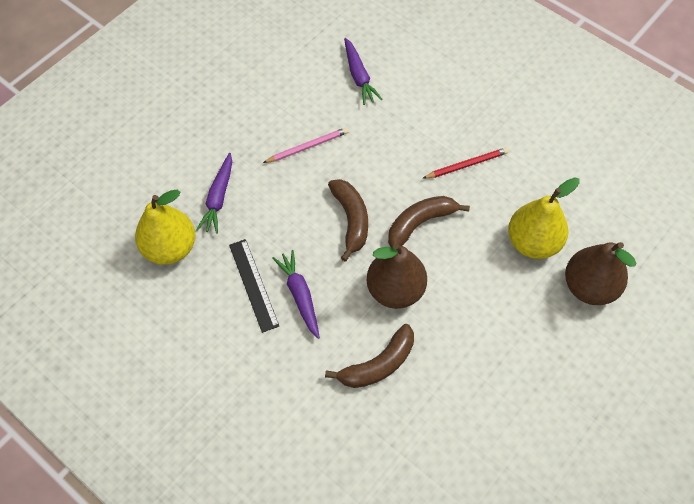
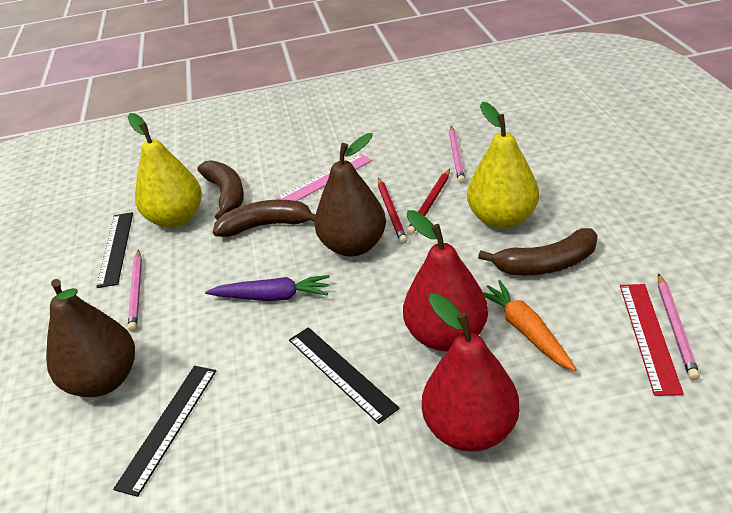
black ruler: 1 -> 3
orange carrot: 0 -> 1
pink pencil: 1 -> 3
pink ruler: 0 -> 1
purple carrot: 3 -> 1
red pear: 0 -> 2
red pencil: 1 -> 2
red ruler: 0 -> 1

